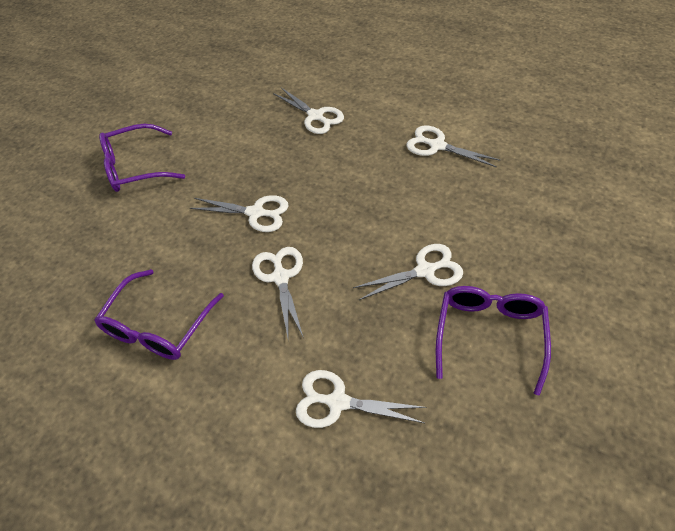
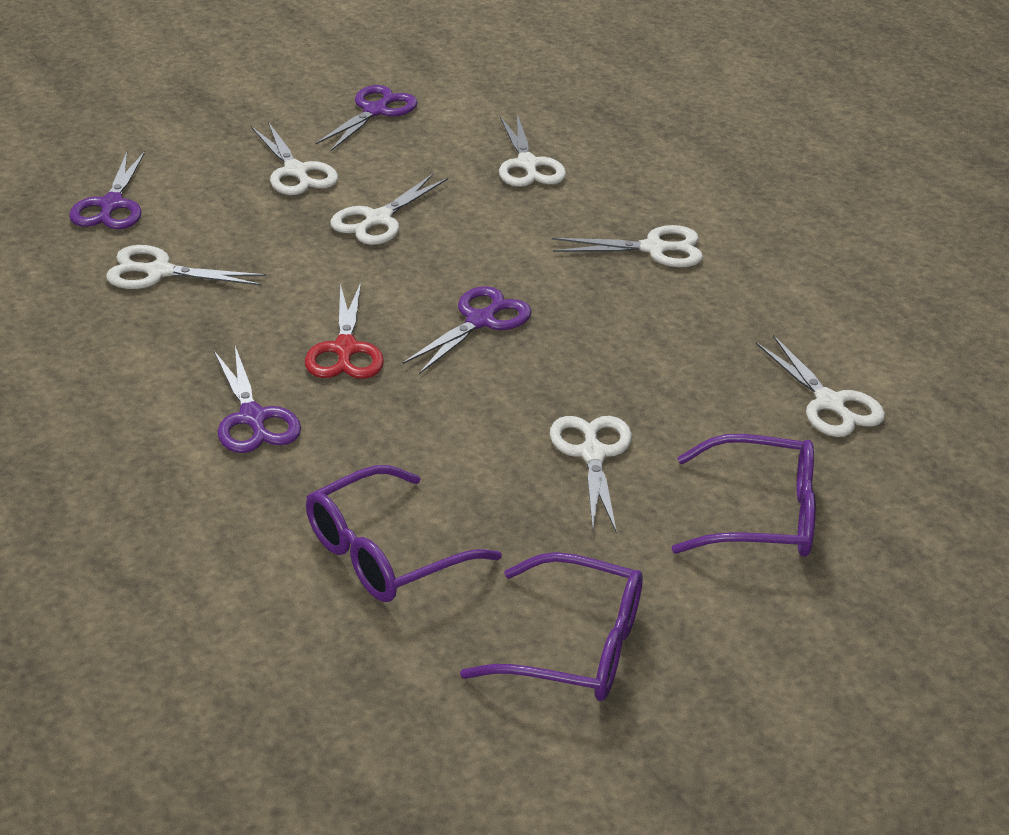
purple scissors: 0 -> 4
red scissors: 0 -> 1
white scissors: 6 -> 7

